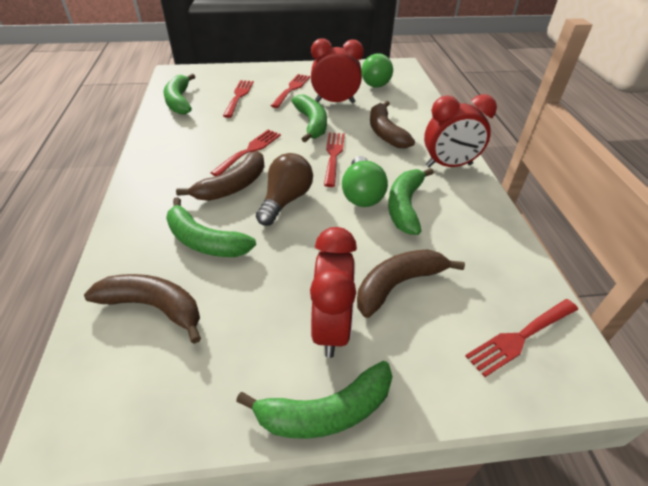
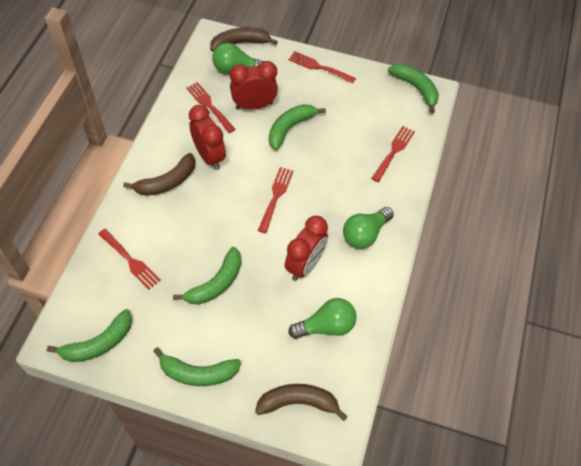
brown banana: 4 -> 3
brown light bulb: 1 -> 0
green light bulb: 2 -> 3

